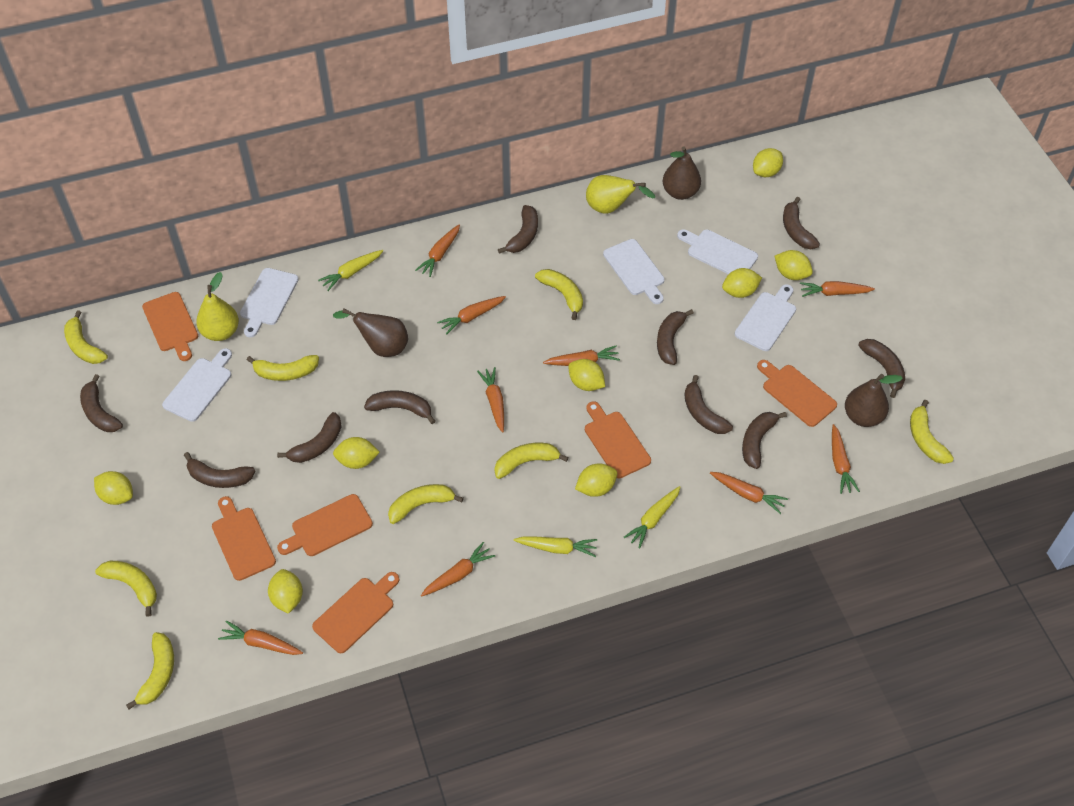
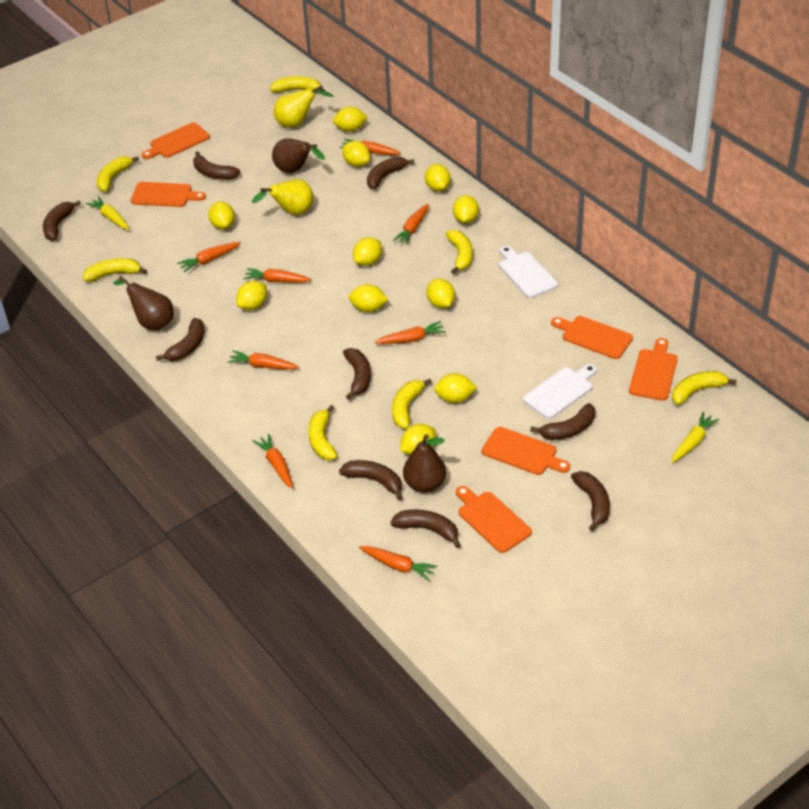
brown banana: 10 -> 9
orange carrot: 9 -> 8
white cutting board: 5 -> 2
yellow banana: 8 -> 7
yellow carrot: 3 -> 2
yellow lemon: 8 -> 11

